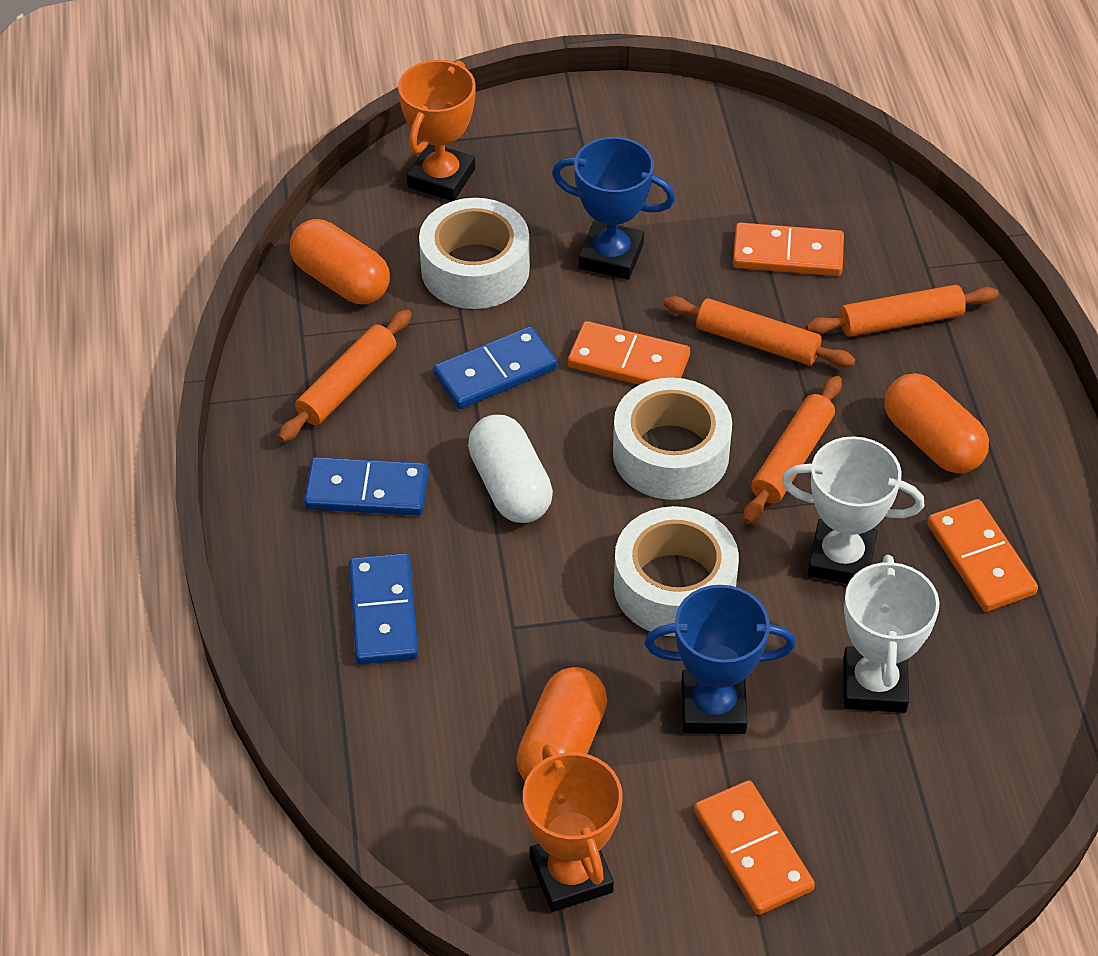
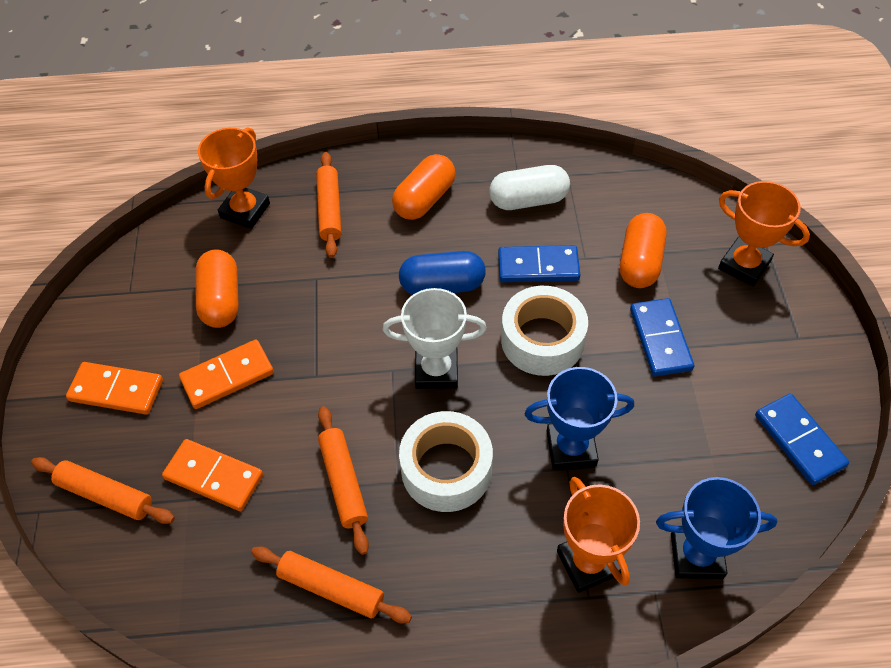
blue capsule: 0 -> 1
orange domino: 4 -> 3
orange trophy: 2 -> 3
white tape: 3 -> 2
white trophy: 2 -> 1

